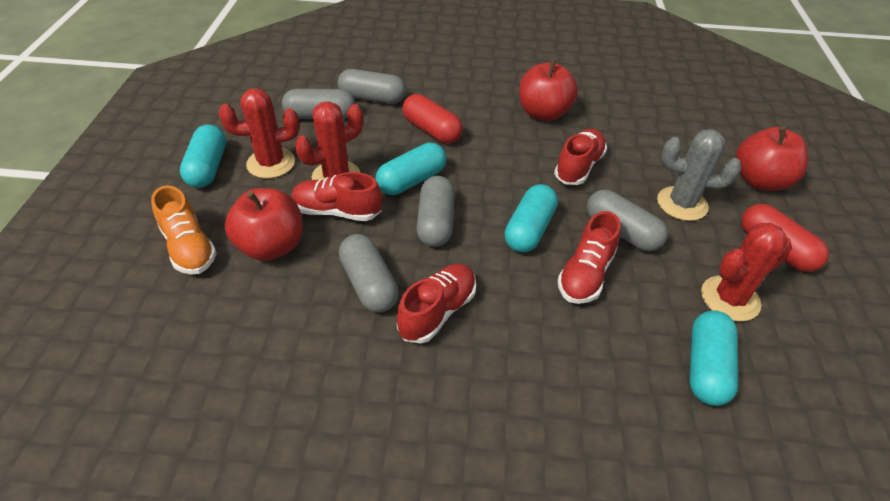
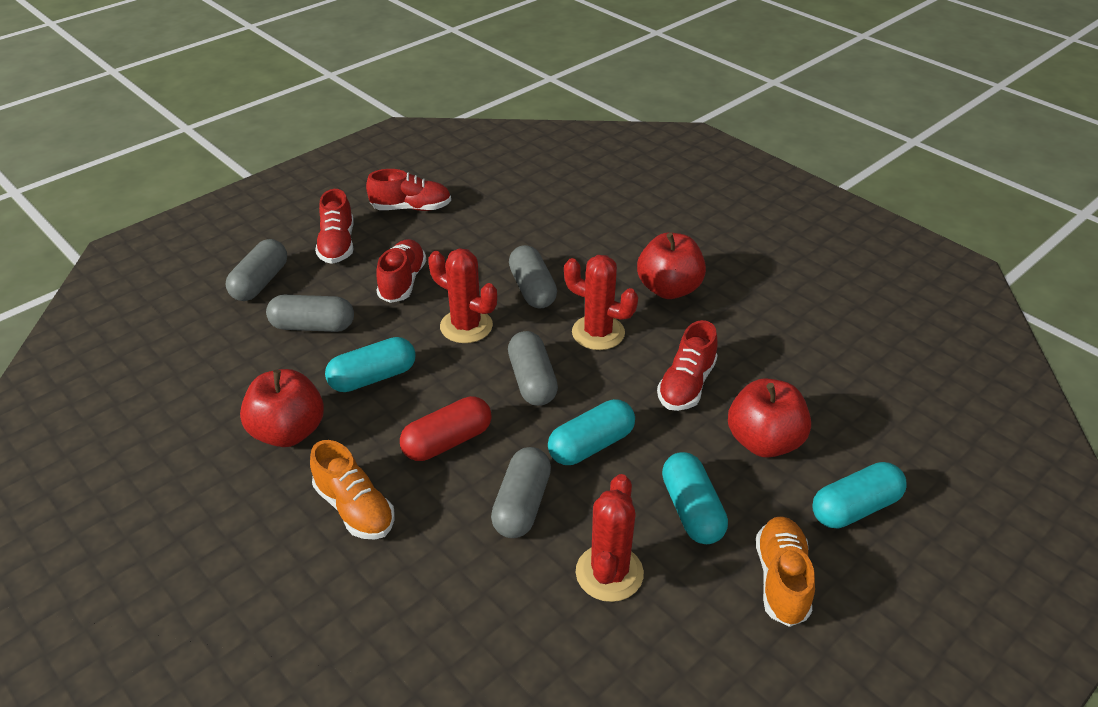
grey cactus: 1 -> 0
orange shoe: 1 -> 2
red capsule: 2 -> 1

